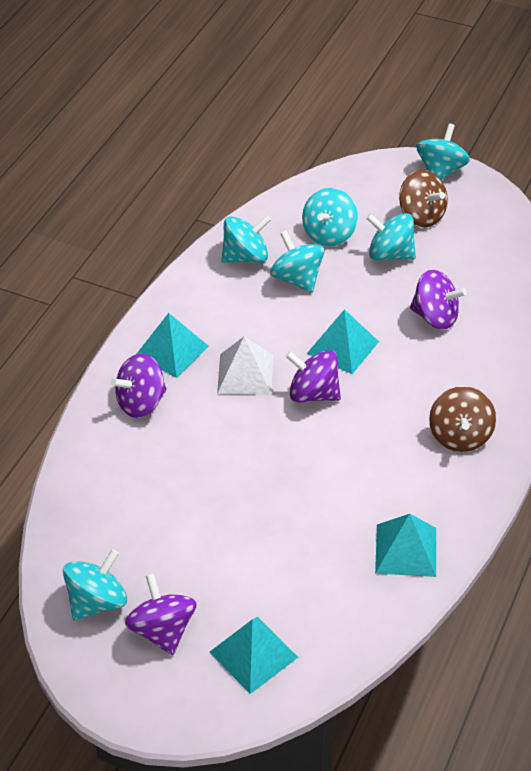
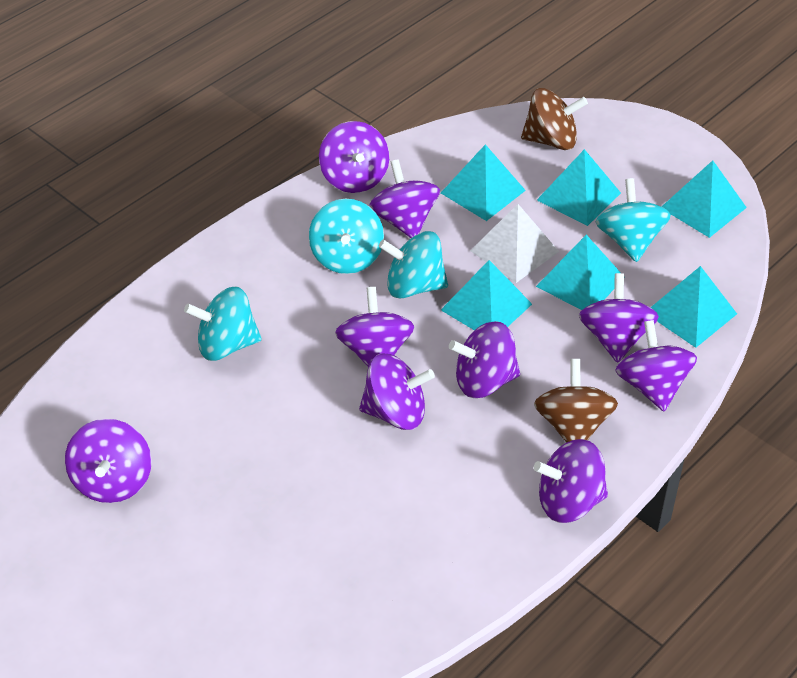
purple spinning top: 4 -> 9
turquoise pyramid: 4 -> 6
turquoise spinning top: 6 -> 4

